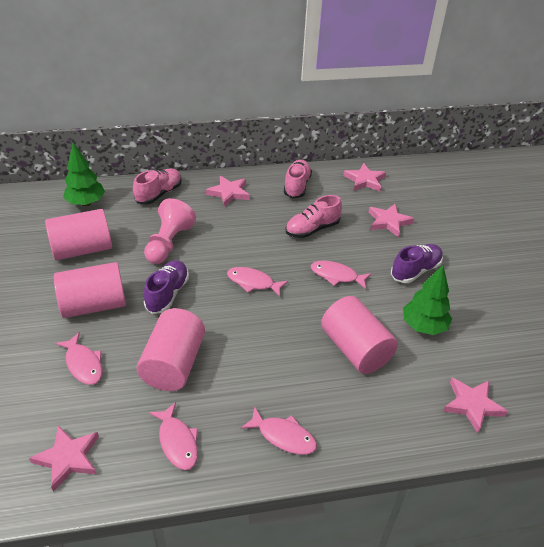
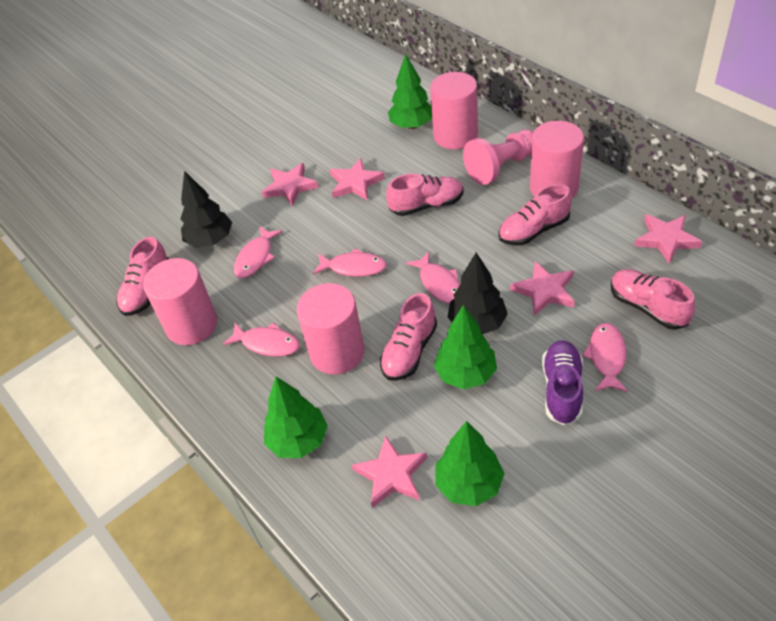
black tree: 0 -> 2
green tree: 2 -> 4
pink shoe: 3 -> 5
purple shoe: 2 -> 1

